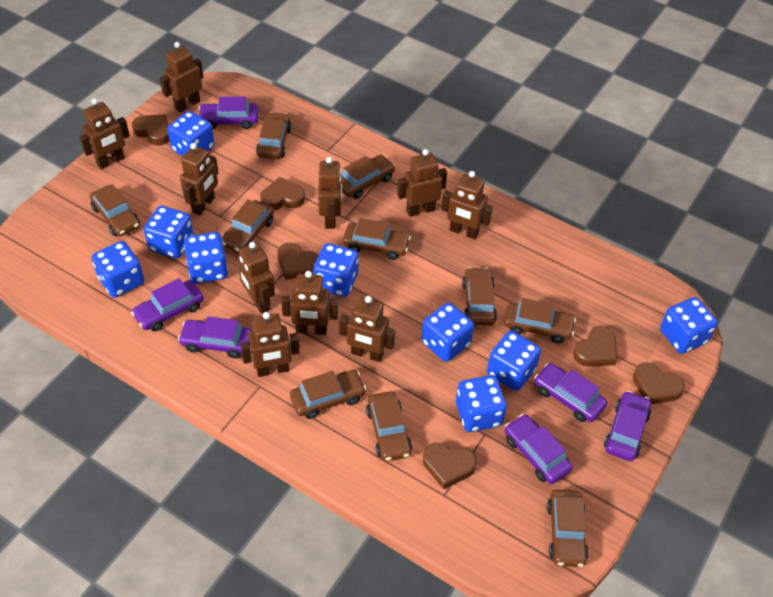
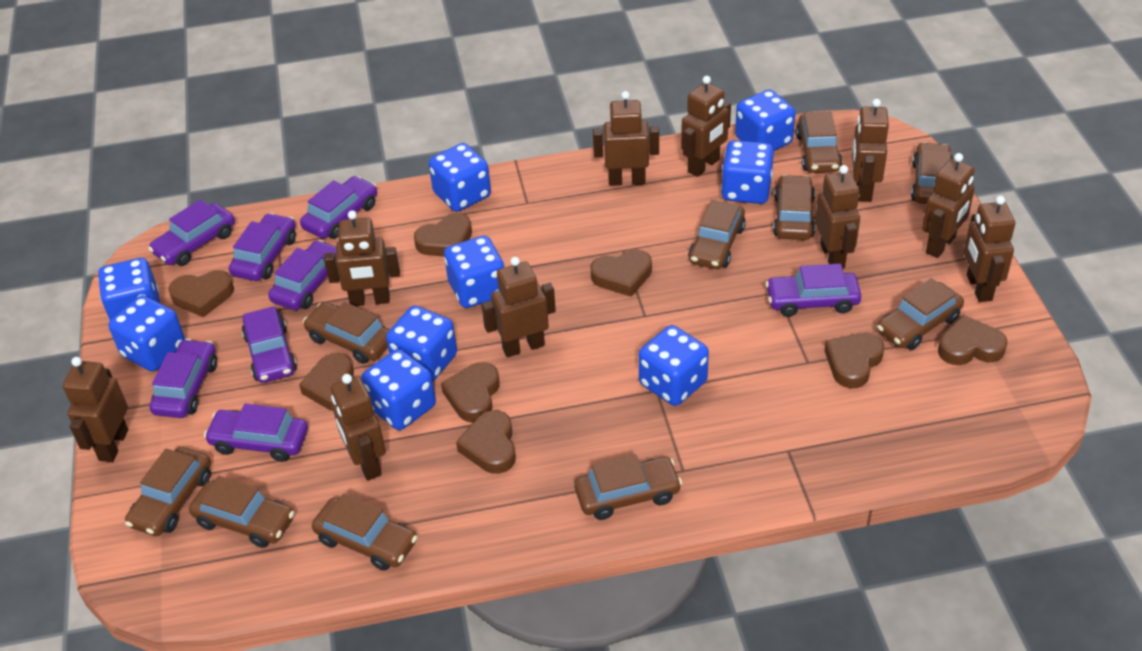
brown heart: 6 -> 8
purple car: 6 -> 8

